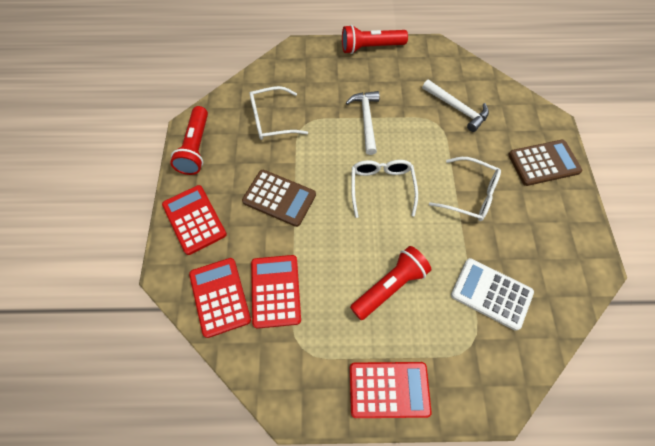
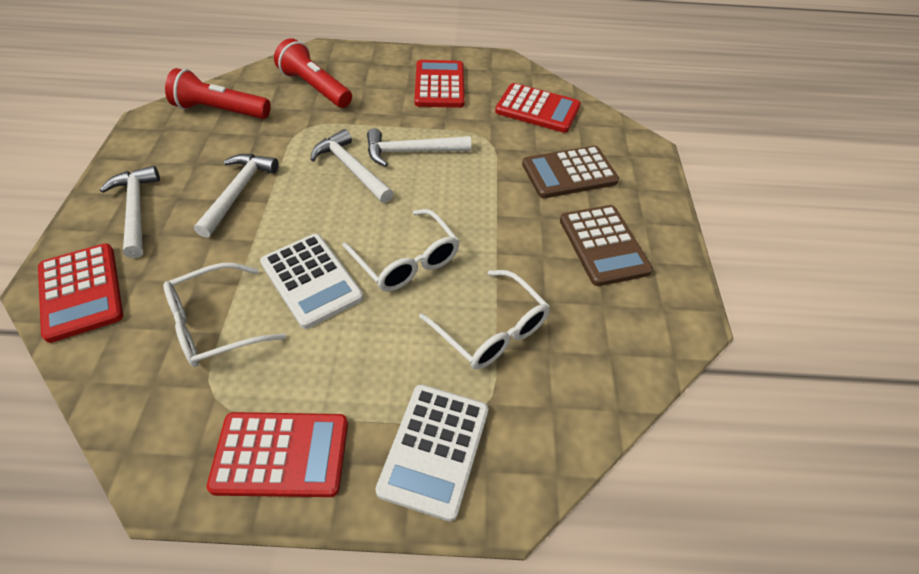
red flashlight: 3 -> 2
white calculator: 1 -> 2
white hammer: 2 -> 4

